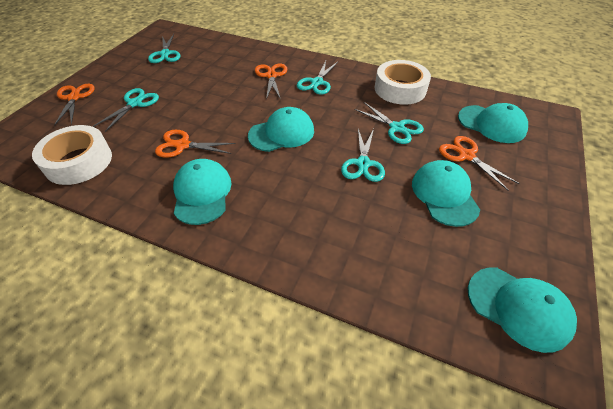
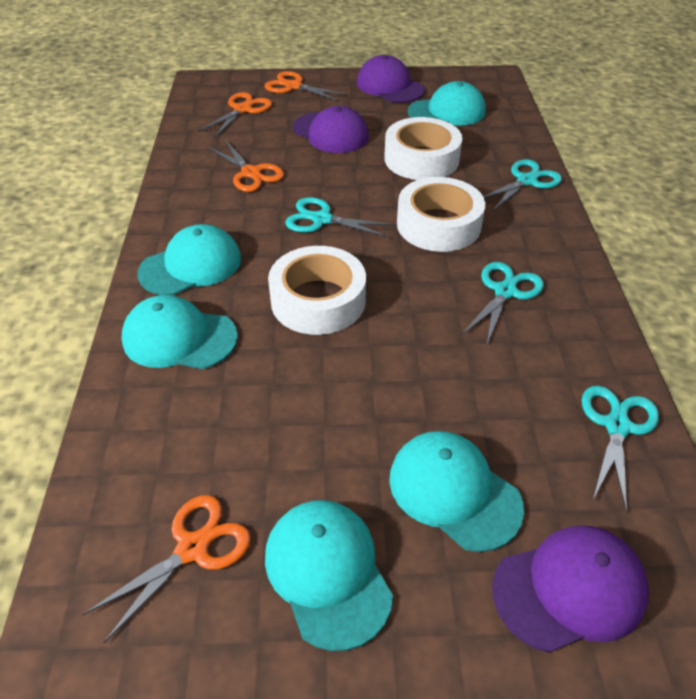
purple cap: 0 -> 3
turquoise scissors: 5 -> 4
white tape: 2 -> 3

